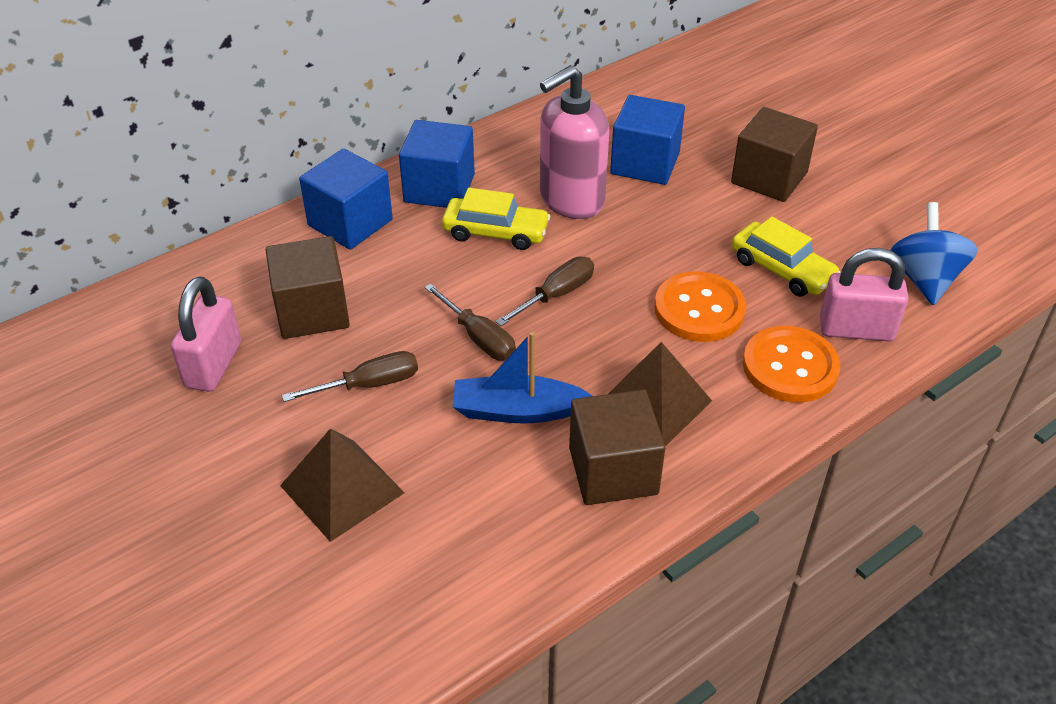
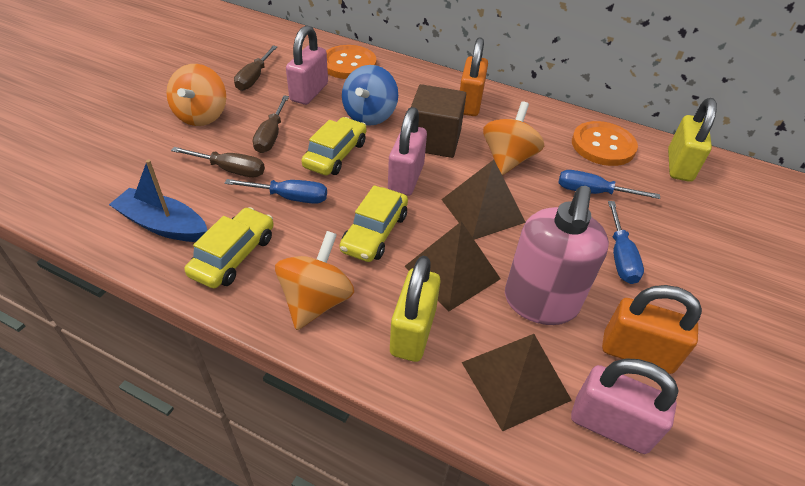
blue cube: 3 -> 0
blue screwdriver: 0 -> 3
brown cube: 3 -> 1
brown pyramid: 2 -> 3
orange padlock: 0 -> 2
orange spinning top: 0 -> 3
pink padlock: 2 -> 3
yellow car: 2 -> 3
yellow padlock: 0 -> 2

